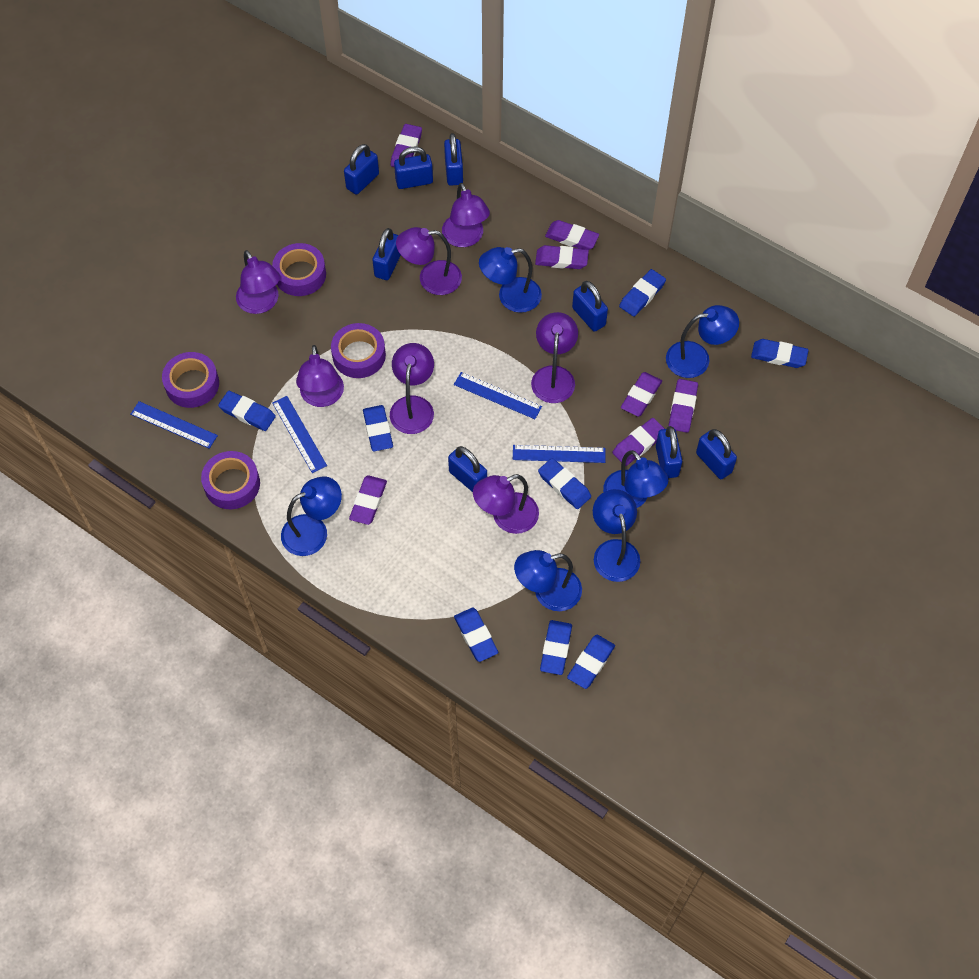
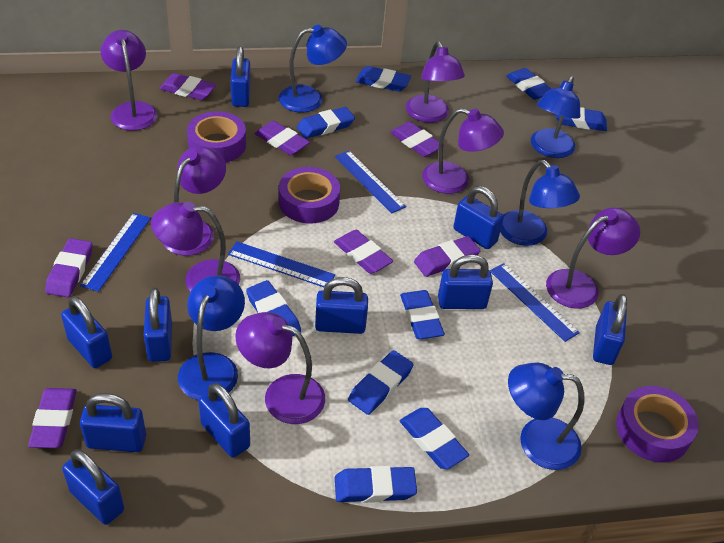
blue eraser: 8 -> 9
blue lamp: 6 -> 5
blue padlock: 8 -> 10
purple tape: 4 -> 3

